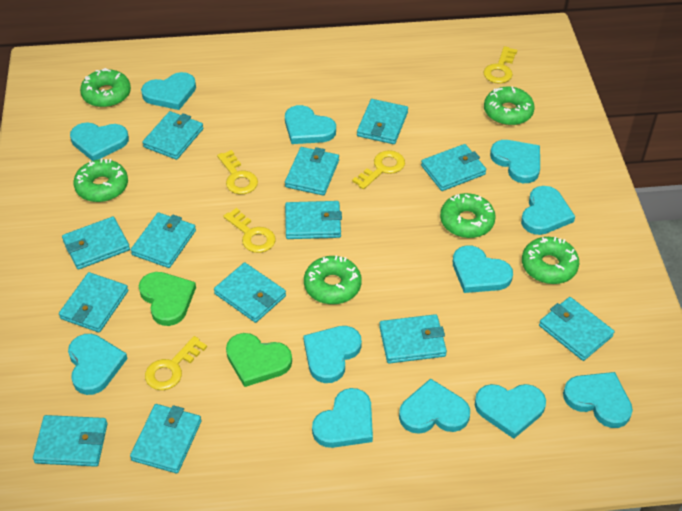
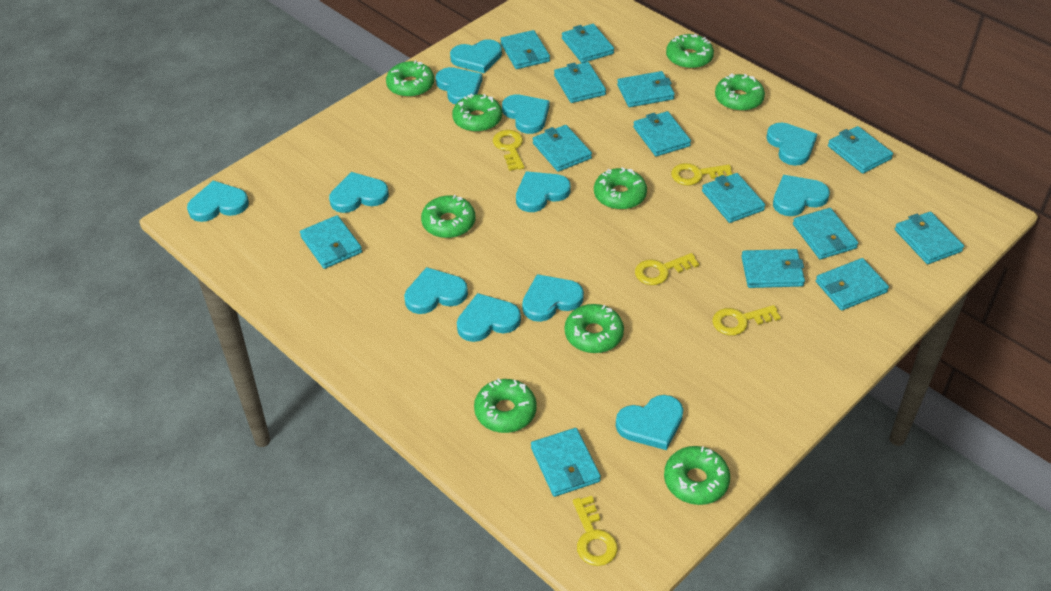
green donut: 6 -> 9
green heart: 2 -> 0
turquoise wallet: 13 -> 14

